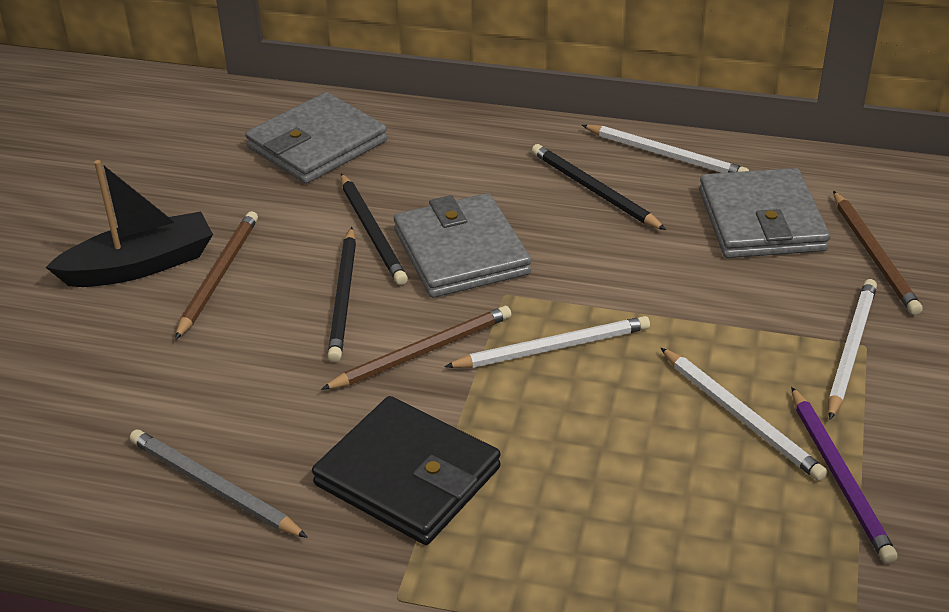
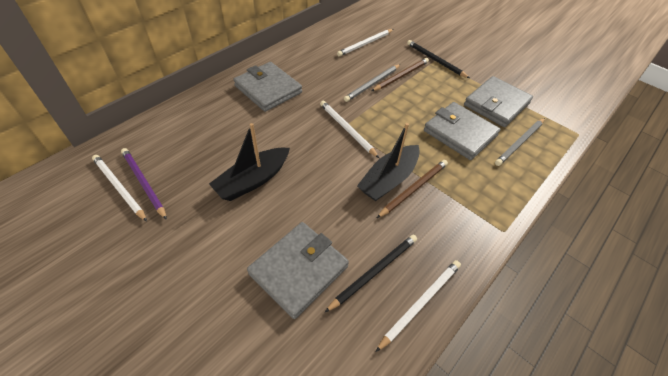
black boat: 1 -> 2
black pencil: 3 -> 2
black wallet: 1 -> 0
brown pencil: 3 -> 2
grey pencil: 1 -> 2
grey wallet: 3 -> 4

